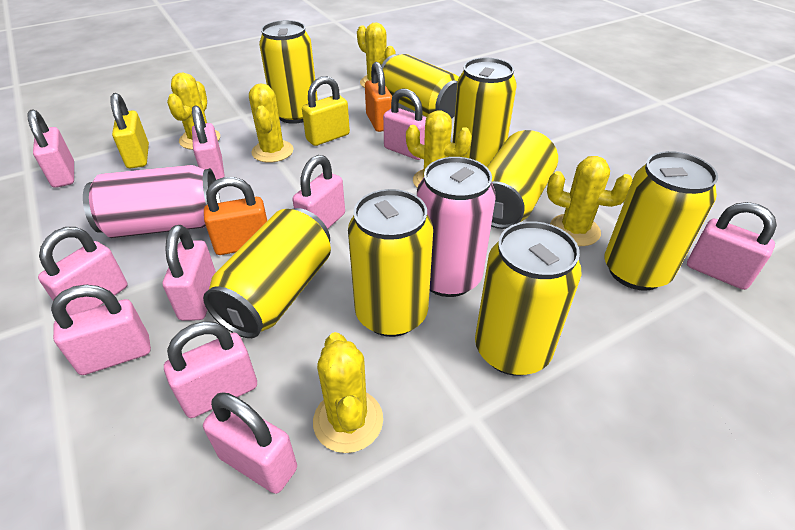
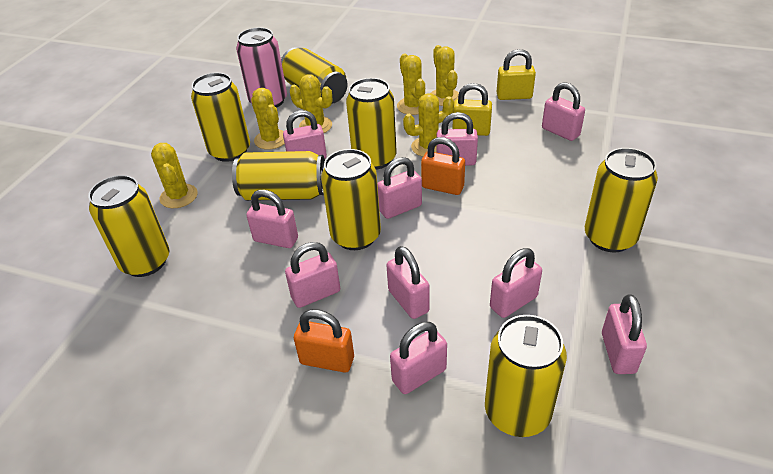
pink can: 2 -> 1

